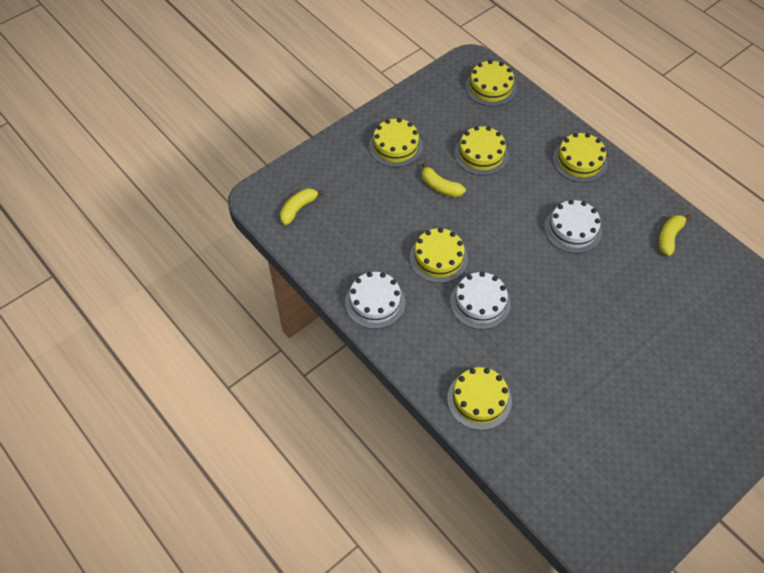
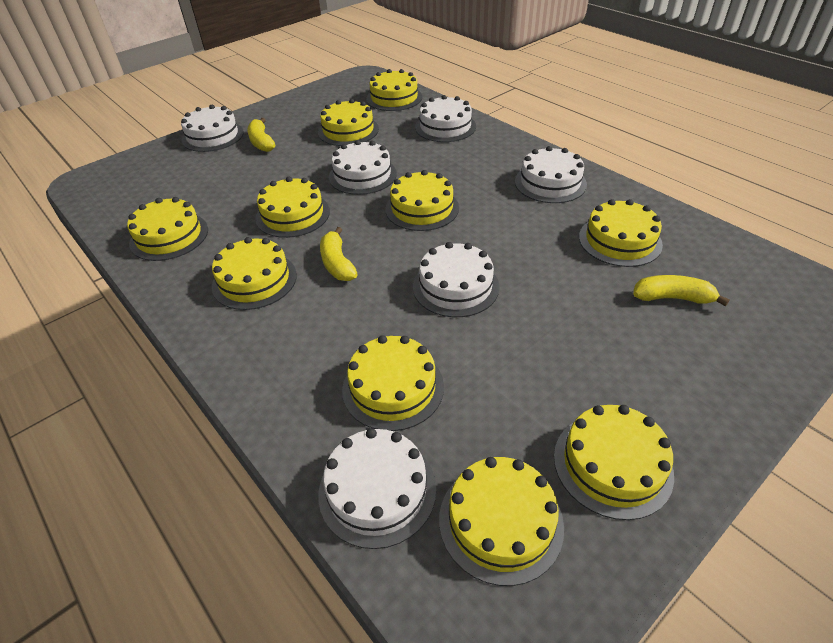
white cake: 3 -> 6
yellow cake: 6 -> 10

